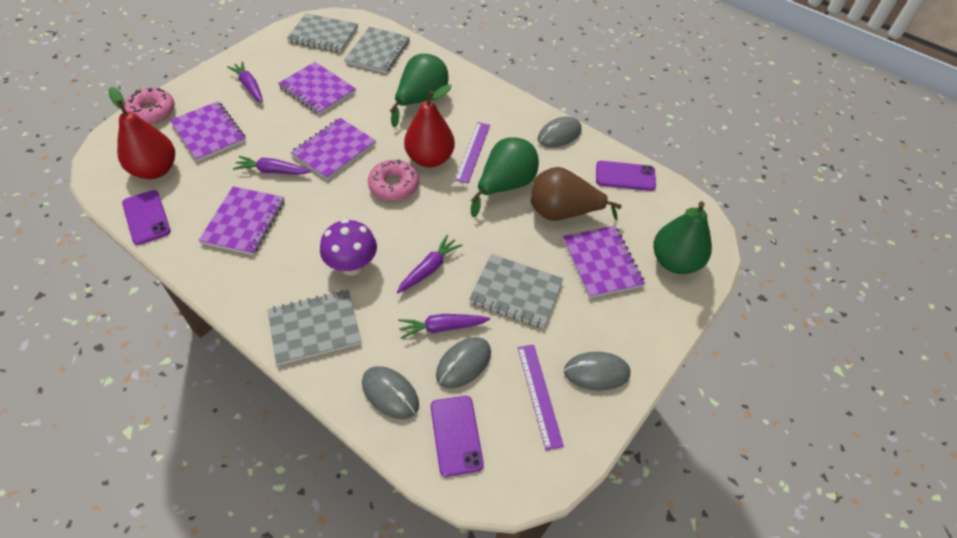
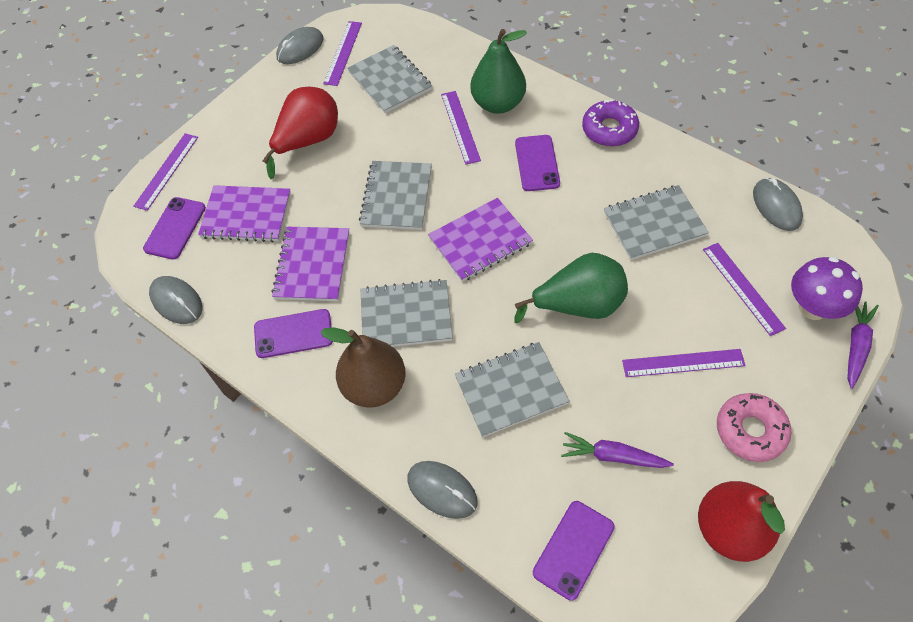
green pear: 3 -> 2
grey notebook: 4 -> 5
pink donut: 2 -> 1
purple carrot: 4 -> 2
purple donut: 0 -> 1
purple notebook: 5 -> 3
purple phone: 3 -> 4
purple ruler: 2 -> 5

